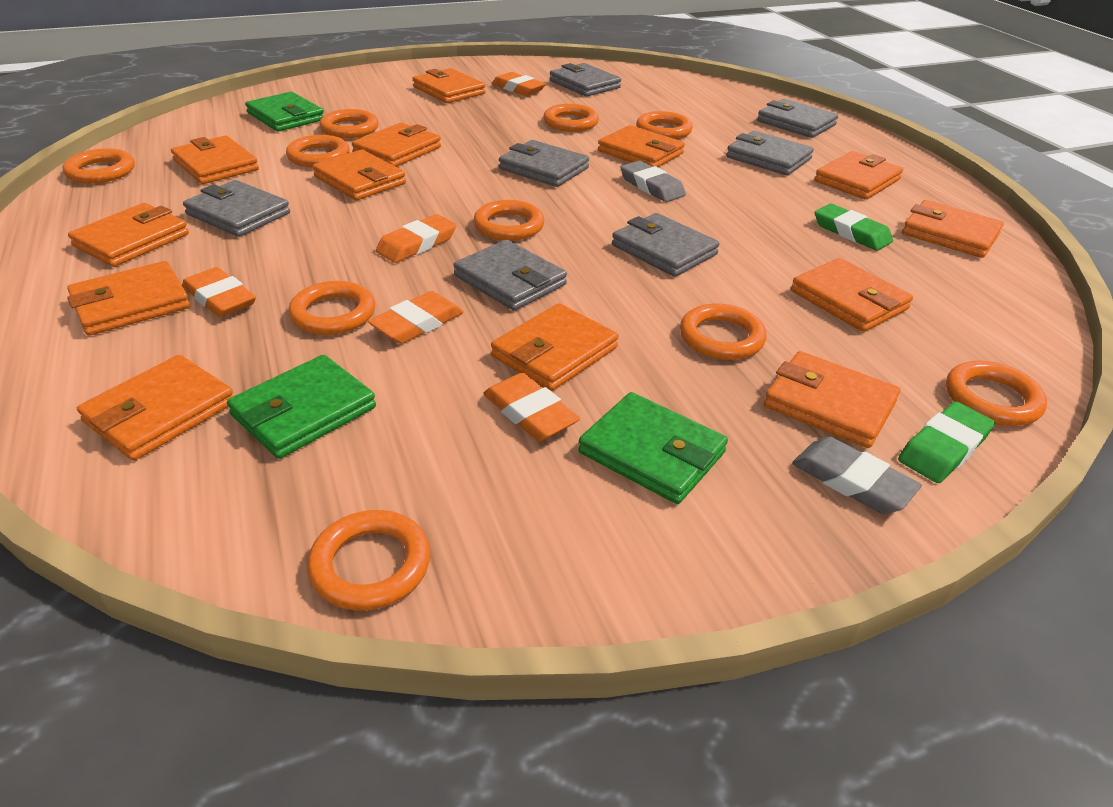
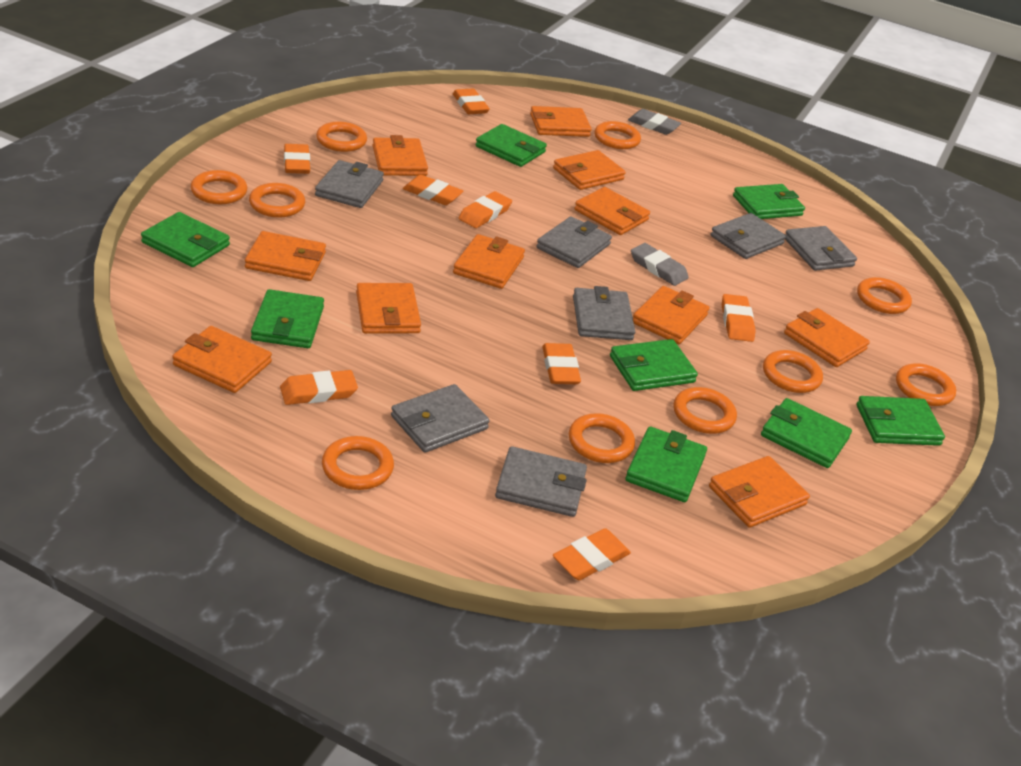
green eraser: 2 -> 0
green wallet: 3 -> 8
orange eraser: 5 -> 8
orange wallet: 13 -> 11

